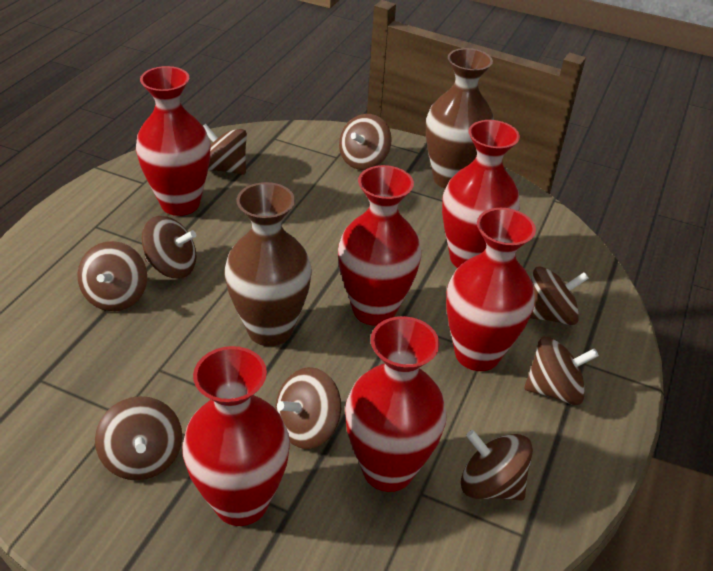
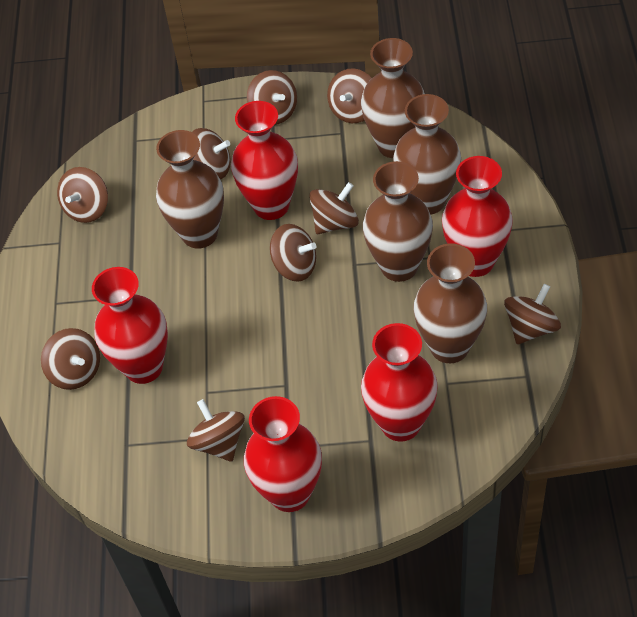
brown vase: 2 -> 5
red vase: 6 -> 5

